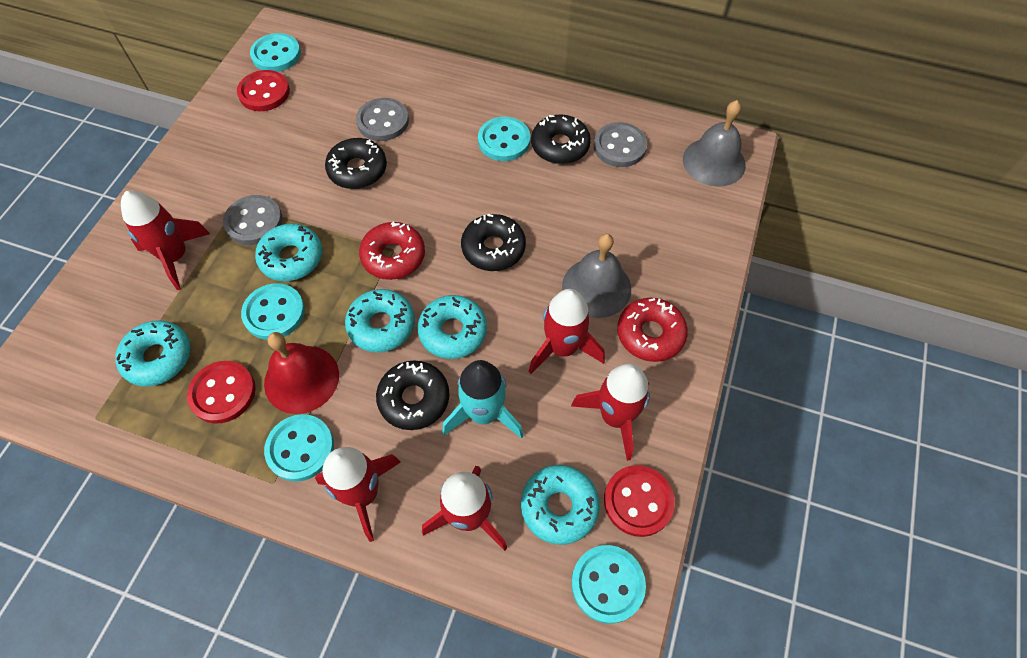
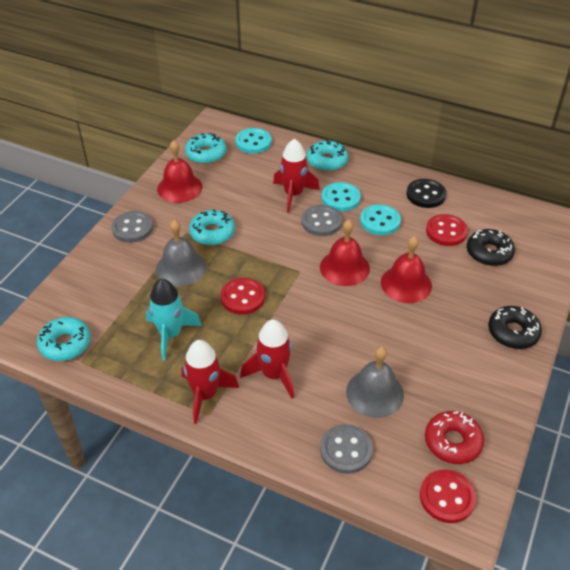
black button: 0 -> 1
black donut: 4 -> 2
red bell: 1 -> 3
red donut: 2 -> 1
red rocket: 5 -> 3
turquoise button: 5 -> 3
turquoise donut: 5 -> 4

